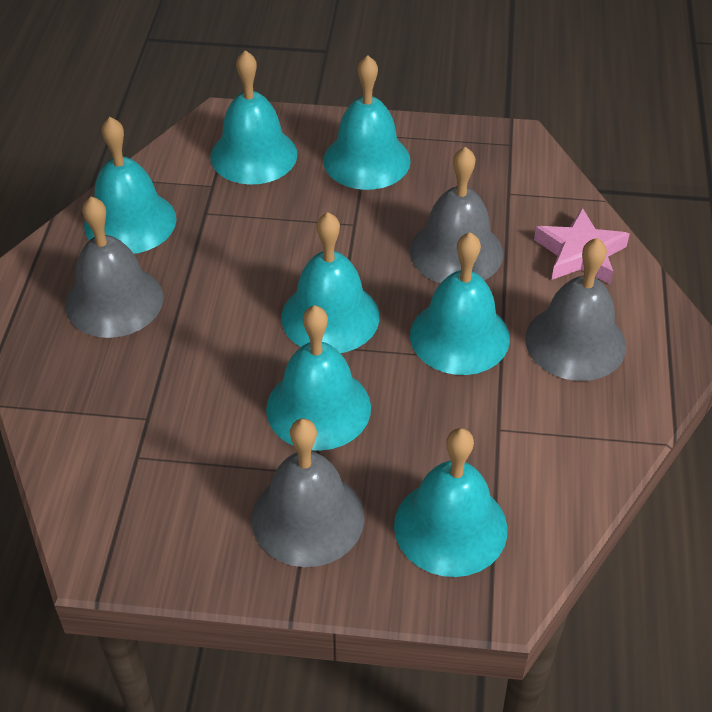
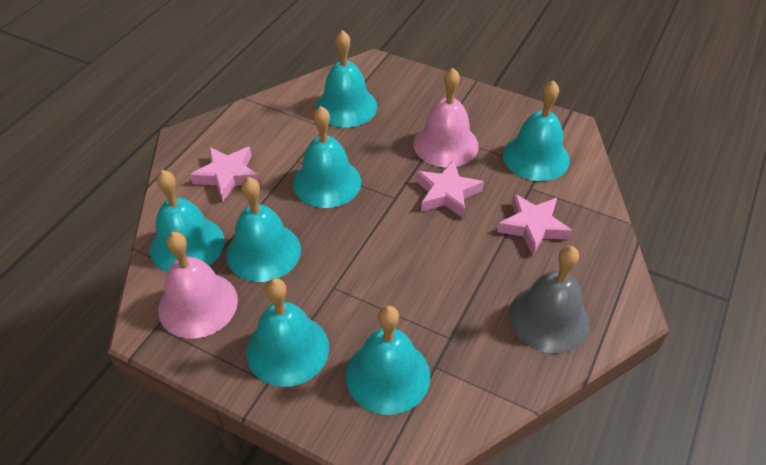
grey bell: 4 -> 1
pink bell: 0 -> 2
pink star: 1 -> 3

